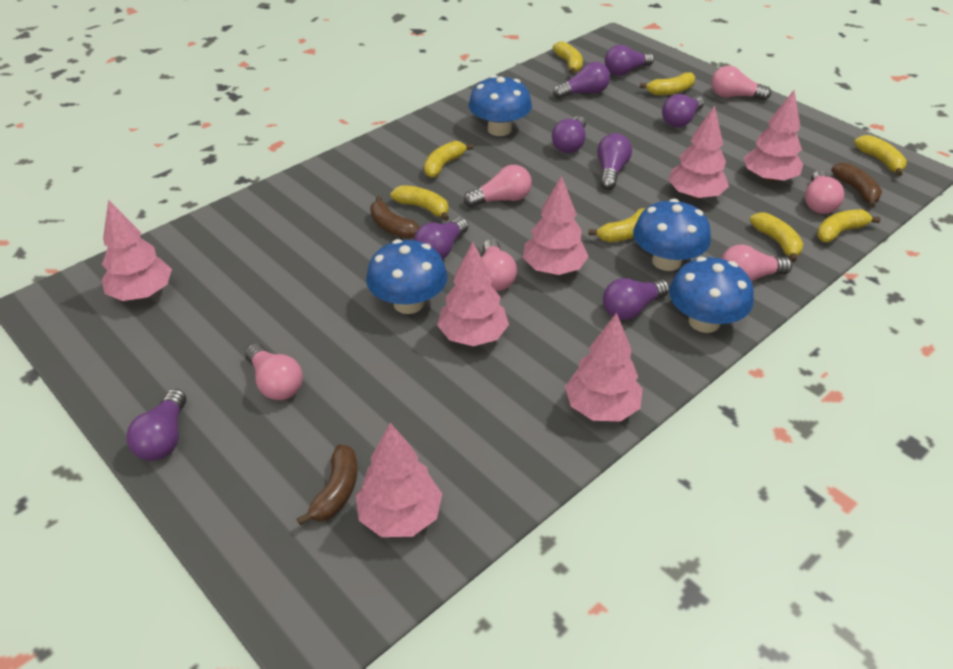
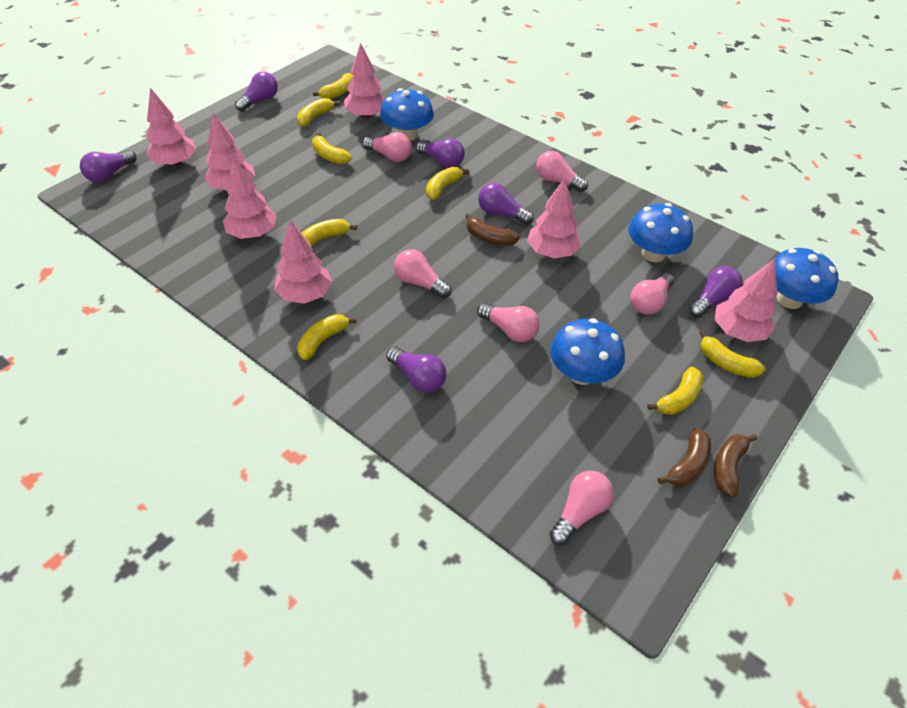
purple light bulb: 8 -> 6

